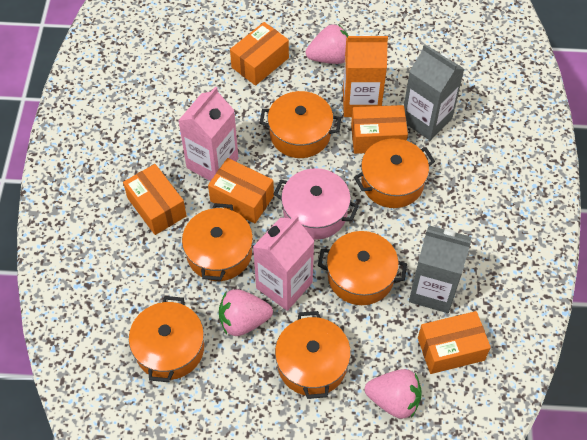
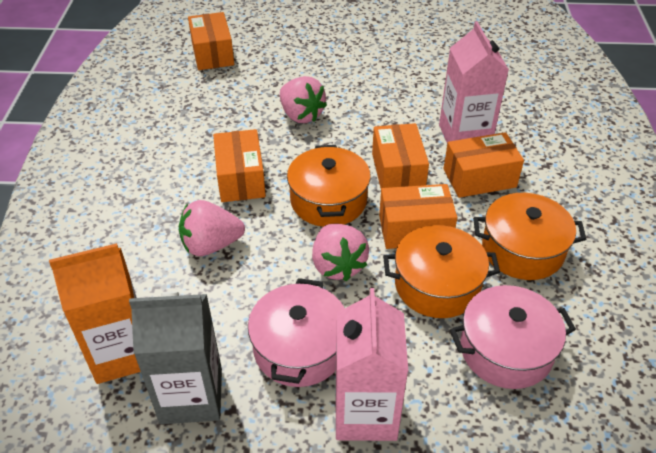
grey carton: 2 -> 1
orange pot: 6 -> 3
pink pot: 1 -> 2

